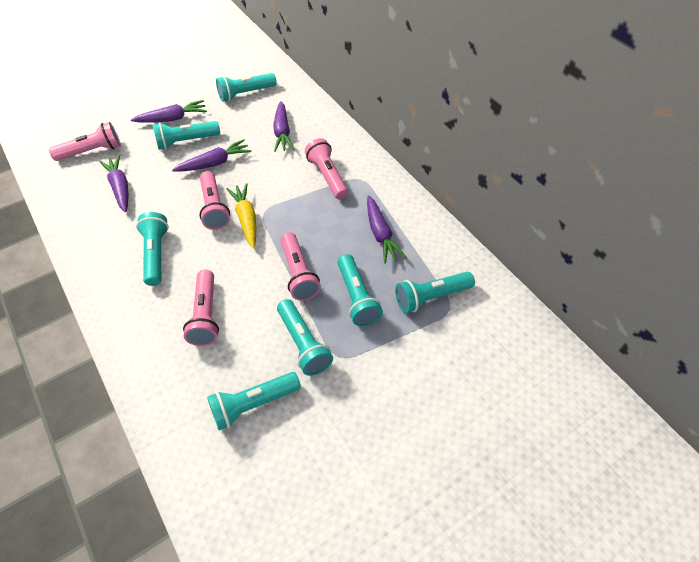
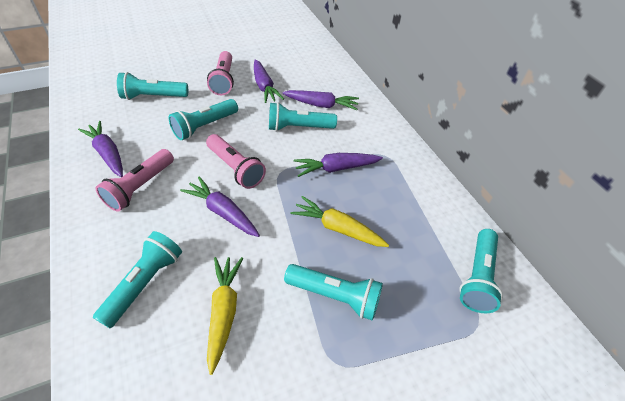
pink flashlight: 5 -> 3
turquoise flashlight: 7 -> 6
yellow carrot: 1 -> 2

